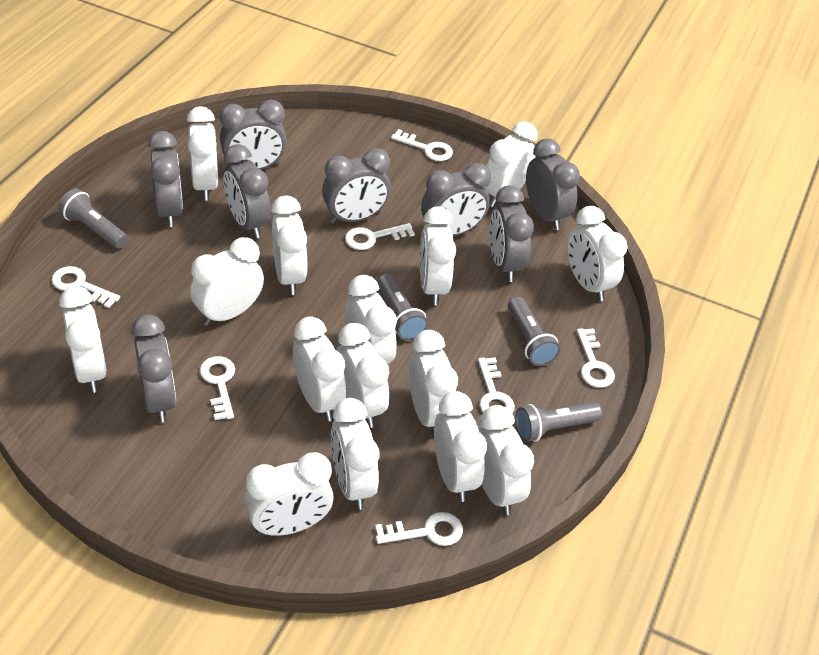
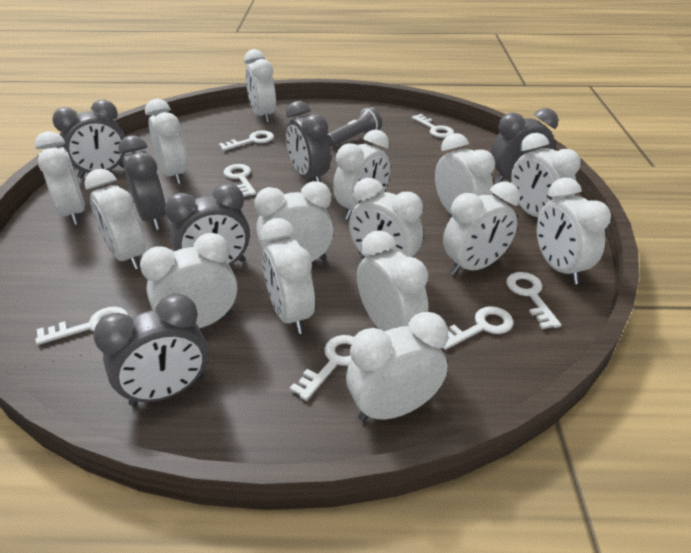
grey clock: 8 -> 6
grey flashlight: 4 -> 1

